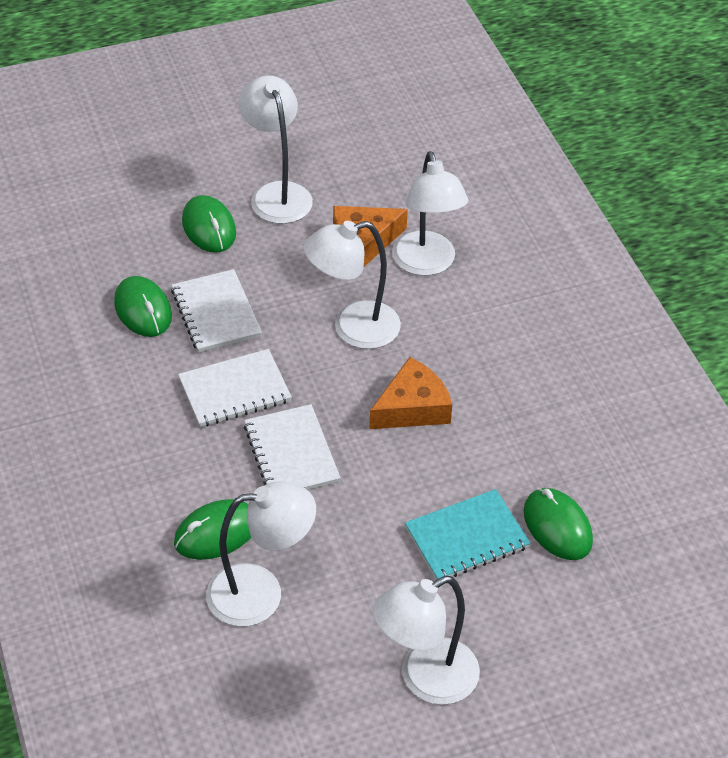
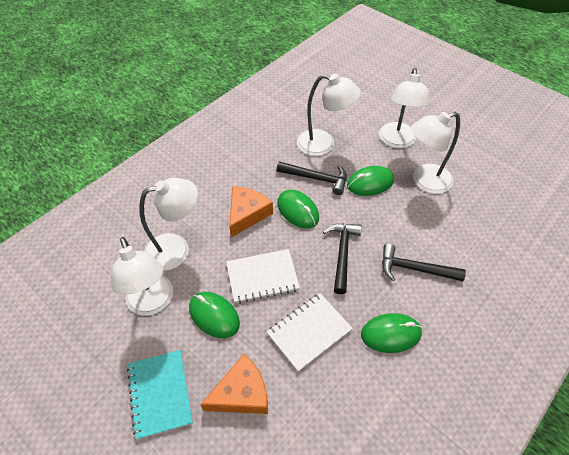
black hammer: 0 -> 3
white notebook: 3 -> 2

